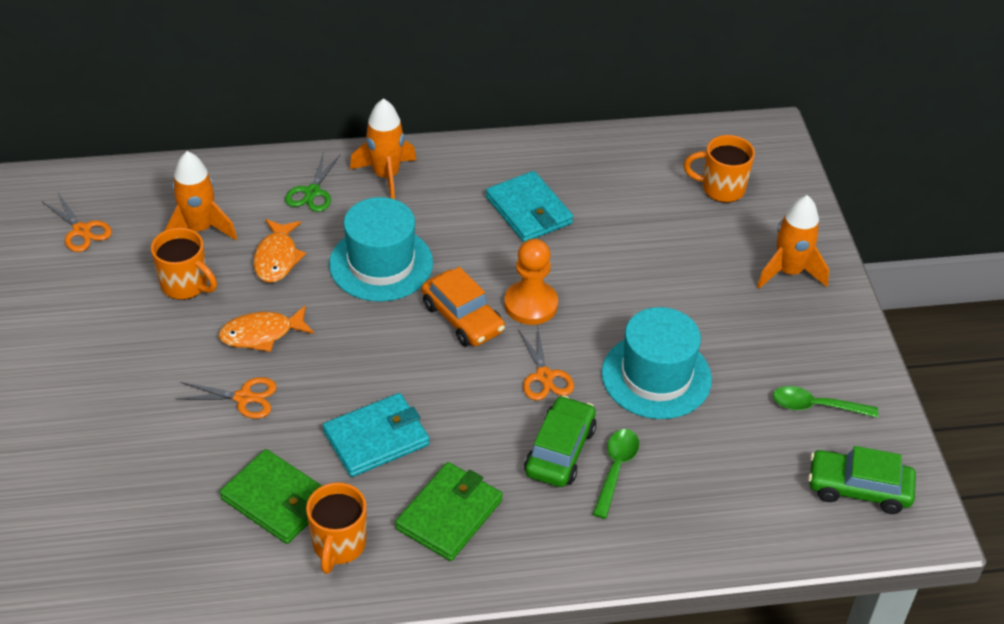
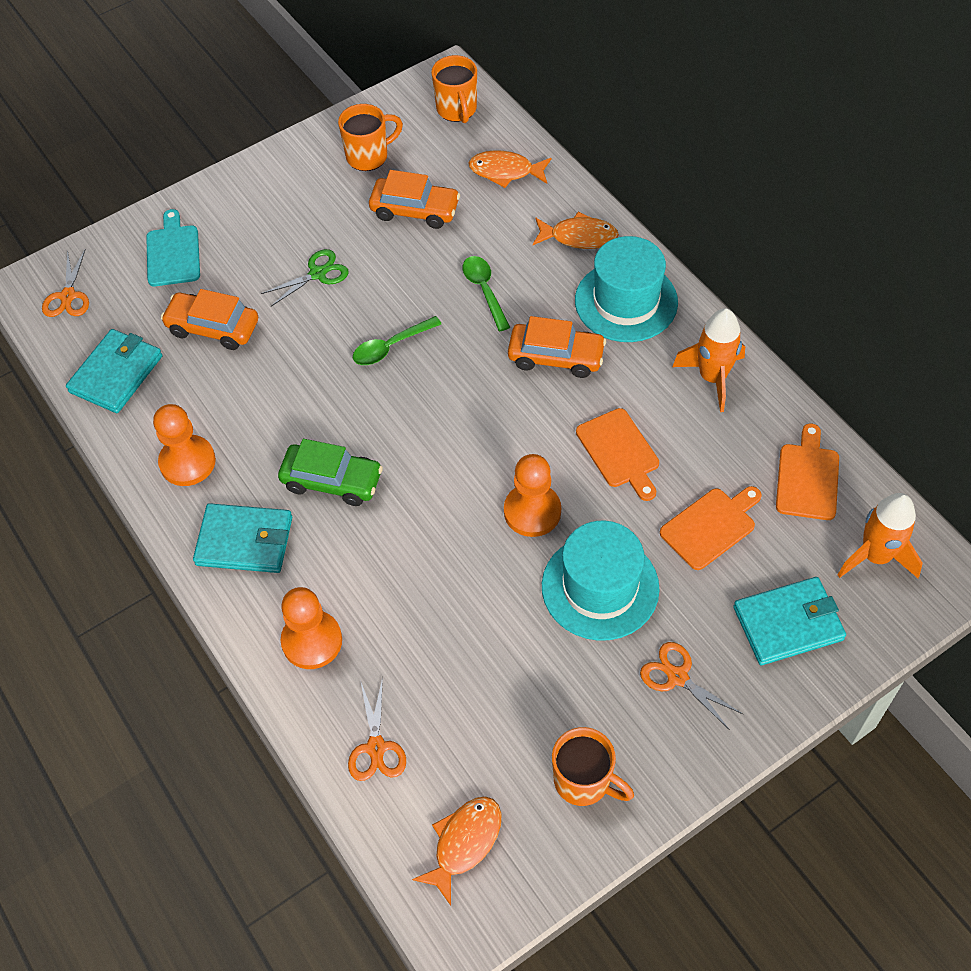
green car: 2 -> 1
green wallet: 2 -> 0
orange car: 1 -> 3
orange cutting board: 0 -> 3
orange fish: 2 -> 3
orange pawn: 1 -> 3
orange rocket: 3 -> 2
turquoise cutting board: 0 -> 1
turquoise wallet: 2 -> 3

